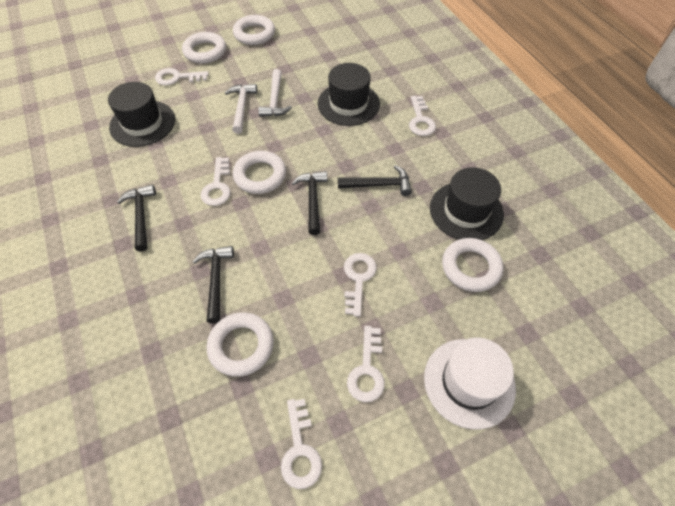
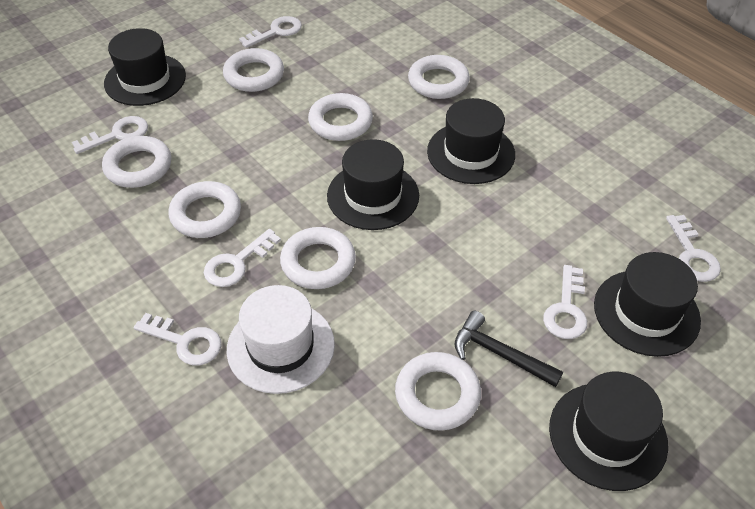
black hammer: 4 -> 1
black hat: 3 -> 5
white hammer: 2 -> 0
white ring: 5 -> 7

